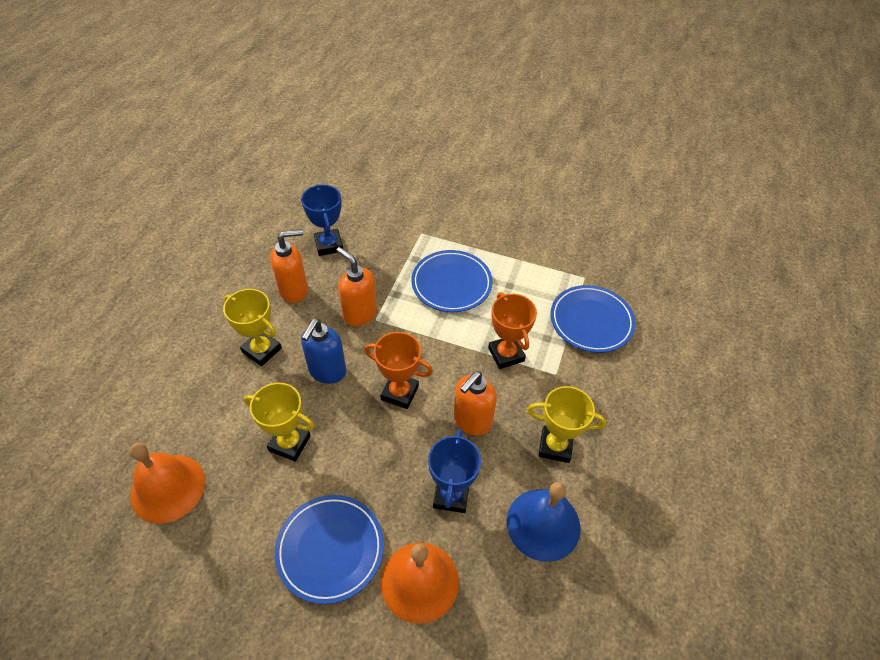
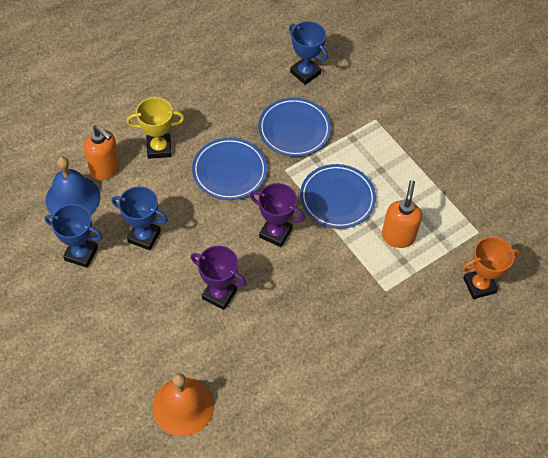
blue soap dispenser: 1 -> 0
blue trophy: 2 -> 3
orange bell: 2 -> 1
orange soap dispenser: 3 -> 2
orange trophy: 2 -> 1
purple trophy: 0 -> 2
yellow trophy: 3 -> 1

